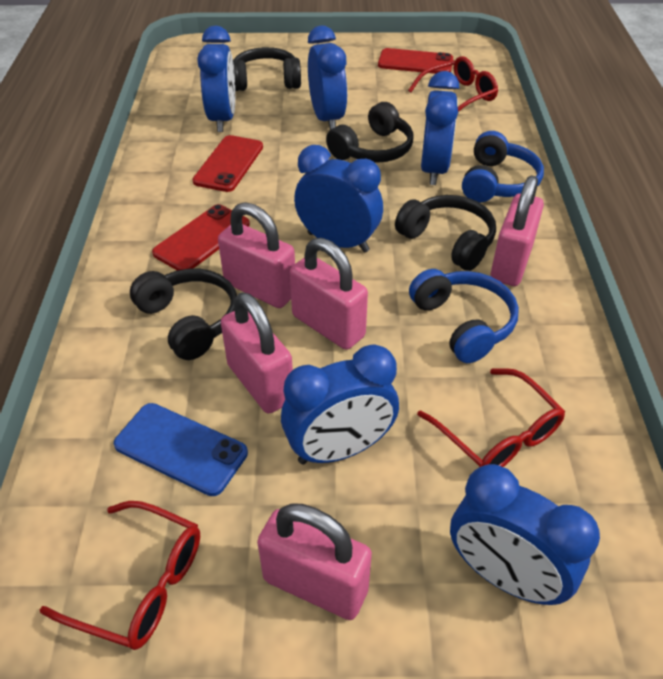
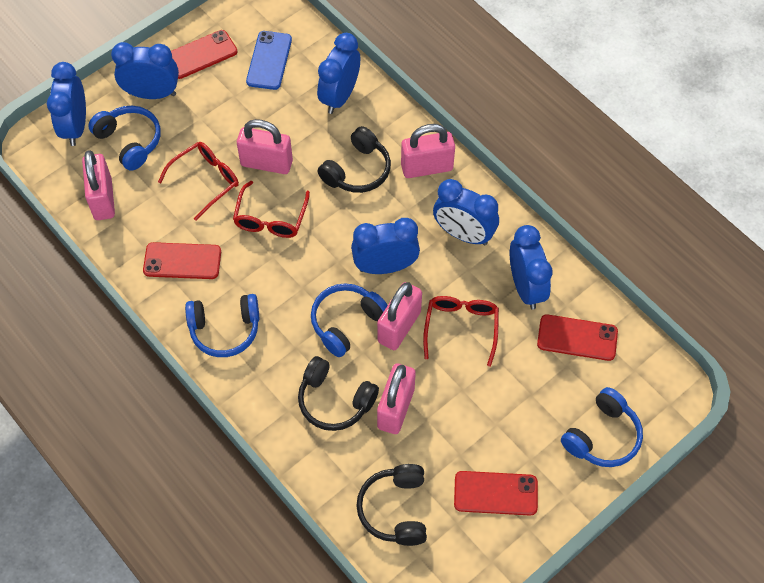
black headphones: 4 -> 3
blue headphones: 2 -> 4
red phone: 3 -> 4

